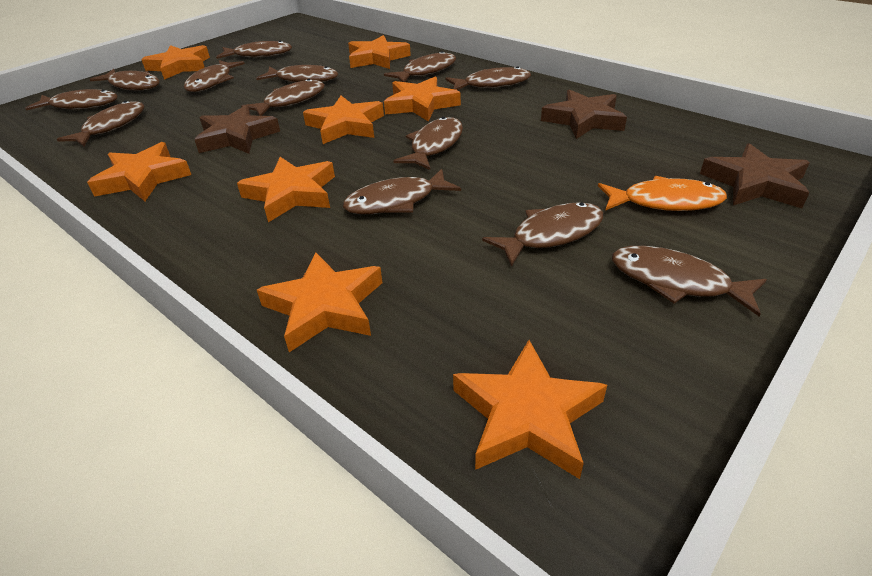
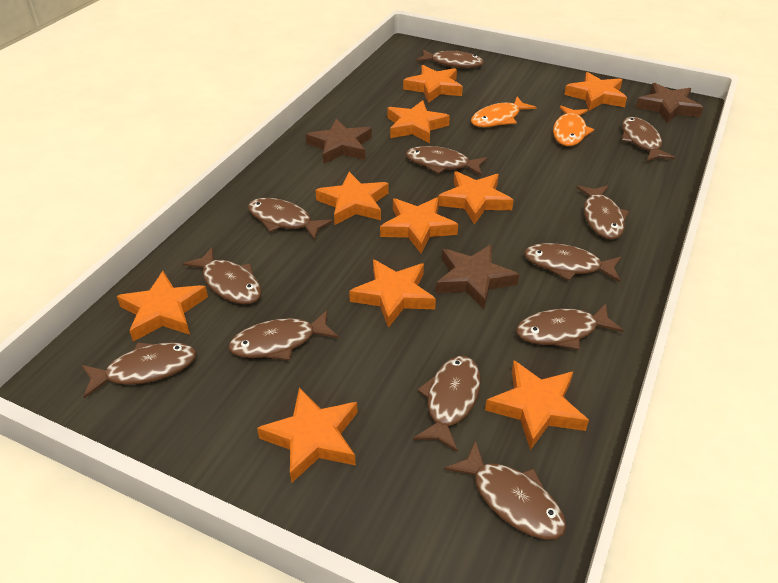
brown fish: 13 -> 12
orange fish: 1 -> 2
orange star: 8 -> 10

